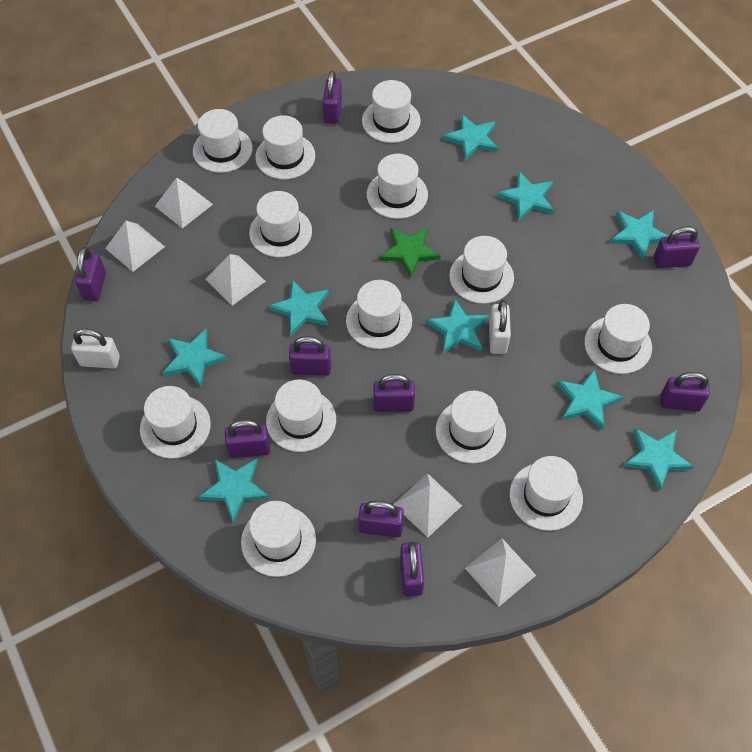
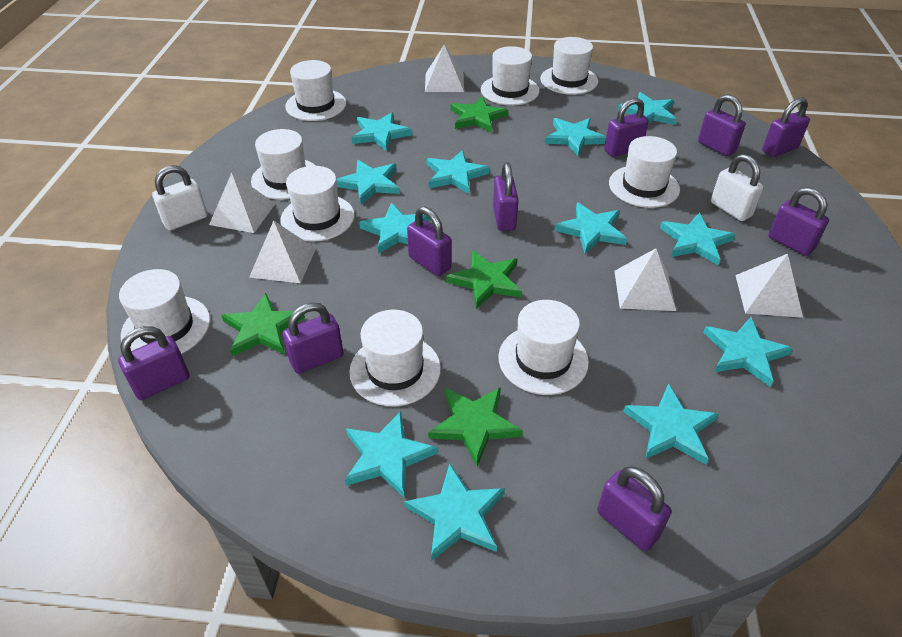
green star: 1 -> 4
turquoise star: 9 -> 12
white hat: 13 -> 9

